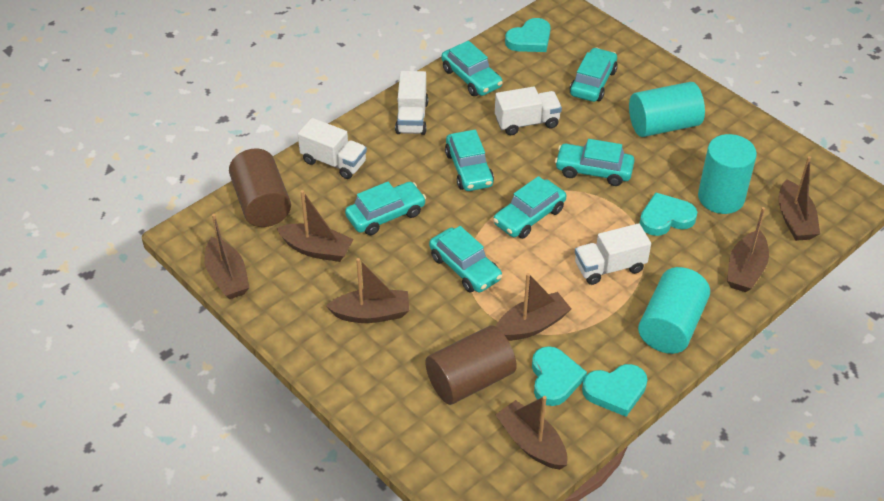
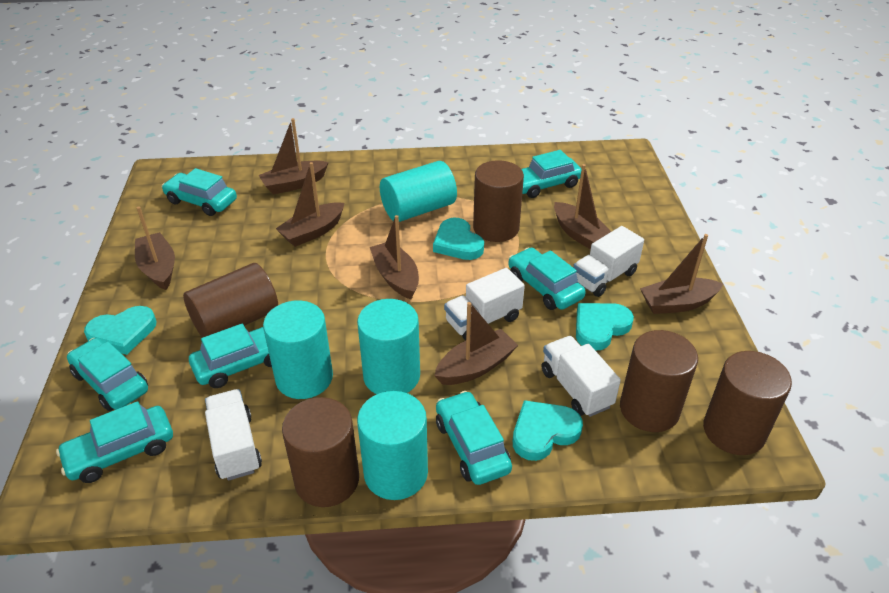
brown cylinder: 2 -> 5
turquoise cylinder: 3 -> 4

